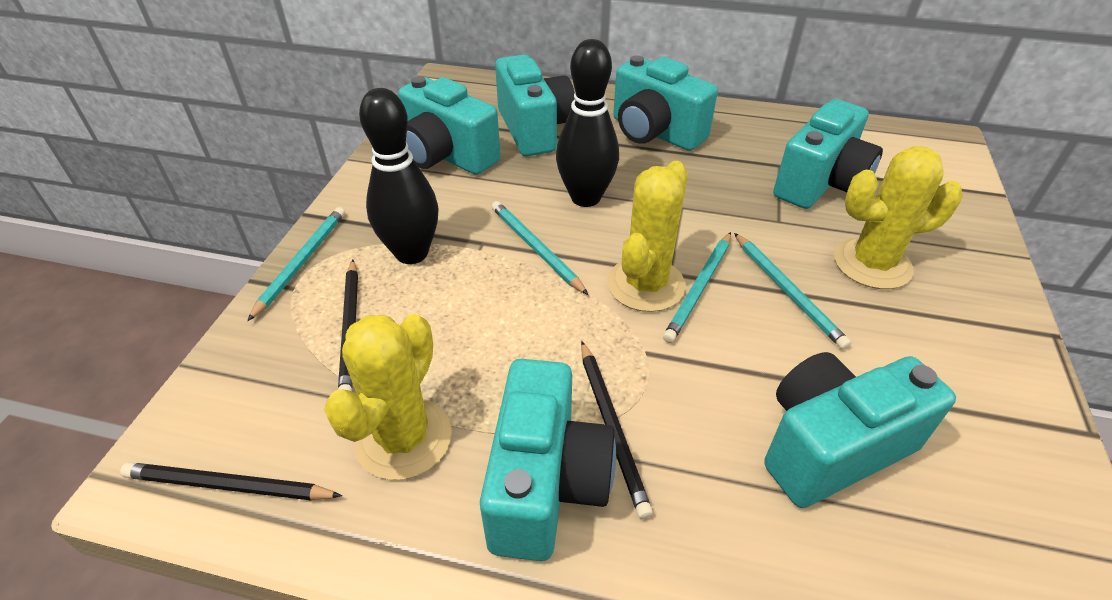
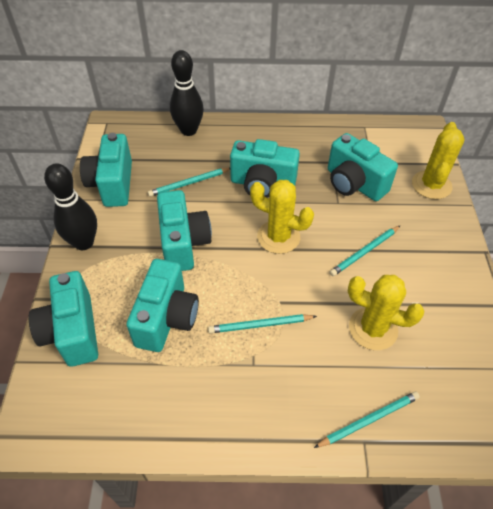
black pencil: 3 -> 0

